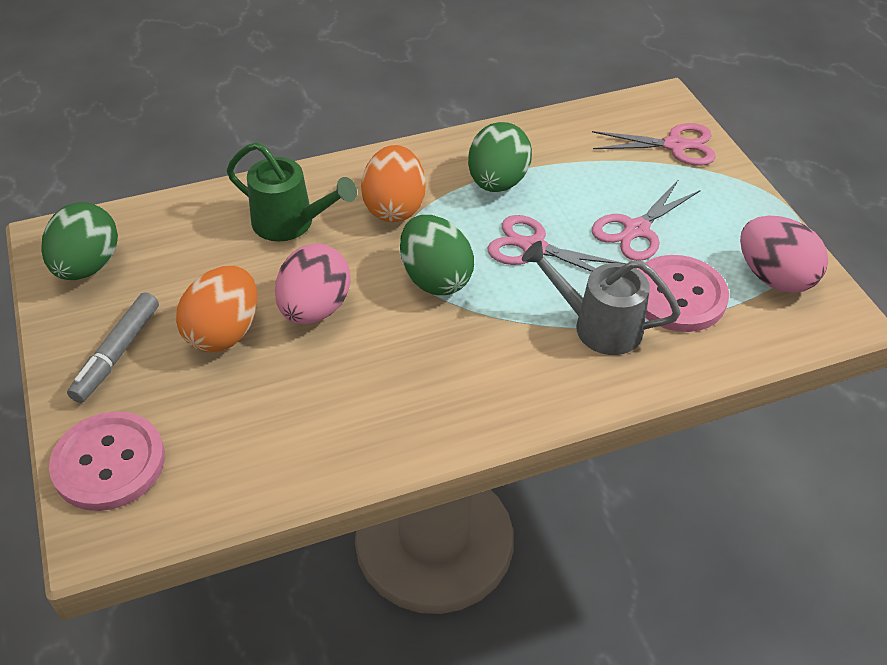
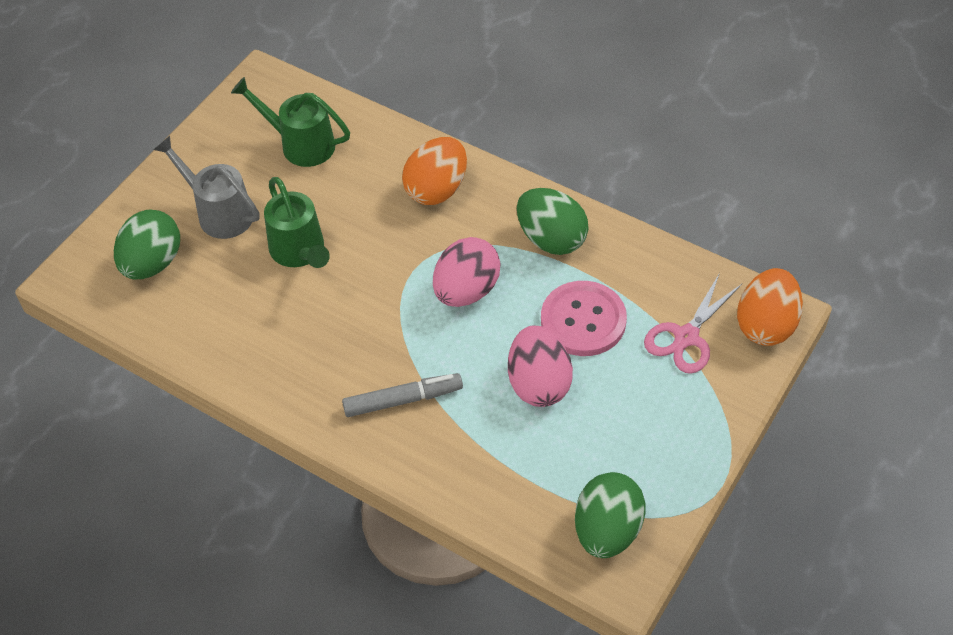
green watering can: 1 -> 2
pink button: 2 -> 1
pink scissors: 3 -> 1

